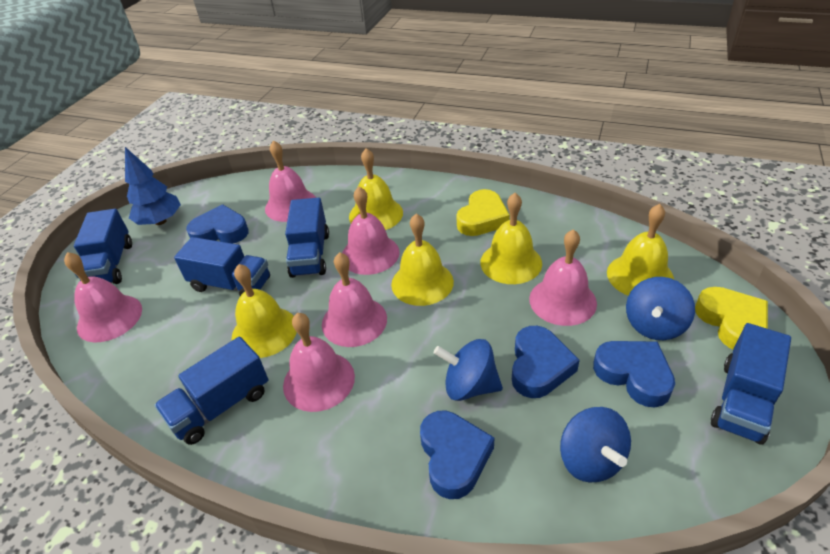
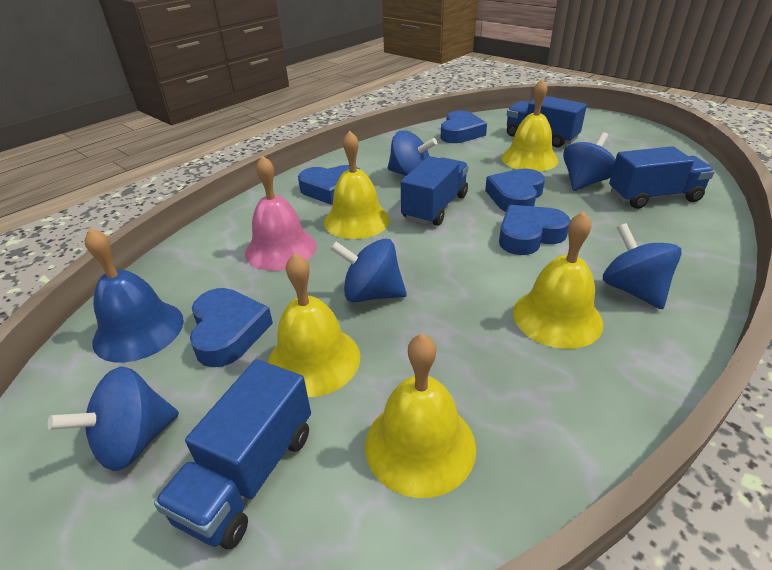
blue bell: 0 -> 1
blue heart: 4 -> 5
blue spinning top: 3 -> 5
blue tree: 1 -> 0
blue truck: 5 -> 4
pink bell: 6 -> 1
yellow heart: 2 -> 0

